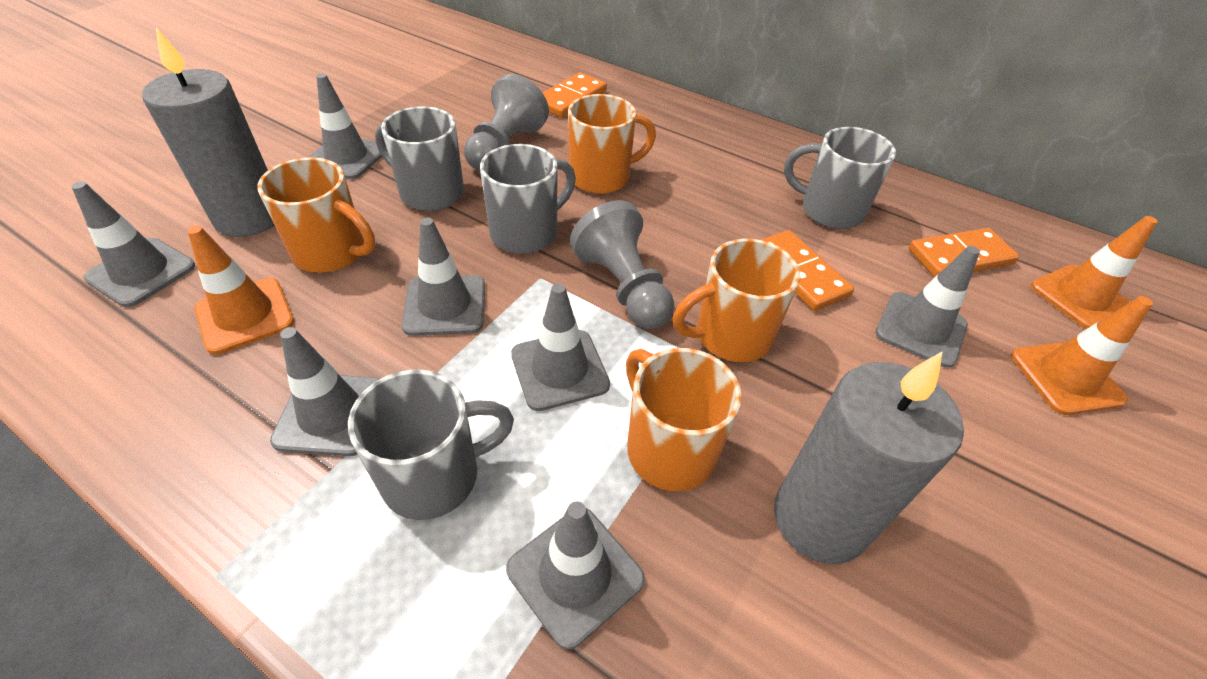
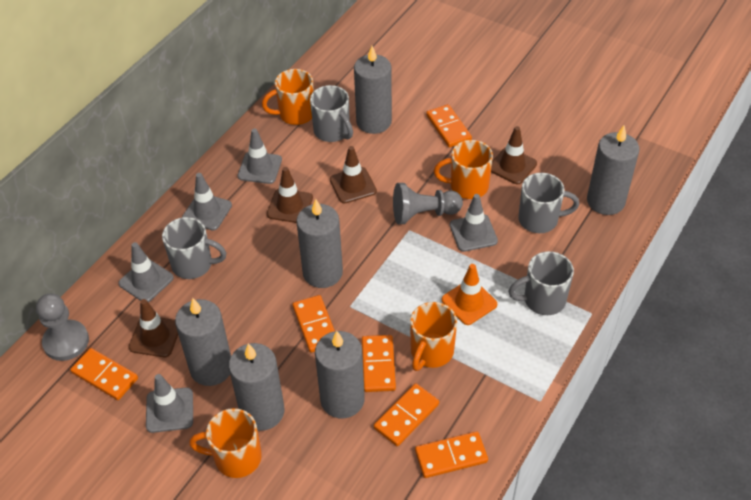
brown traffic cone: 0 -> 4
grey candle: 2 -> 6
grey traffic cone: 7 -> 5
orange domino: 3 -> 6
orange traffic cone: 3 -> 1

